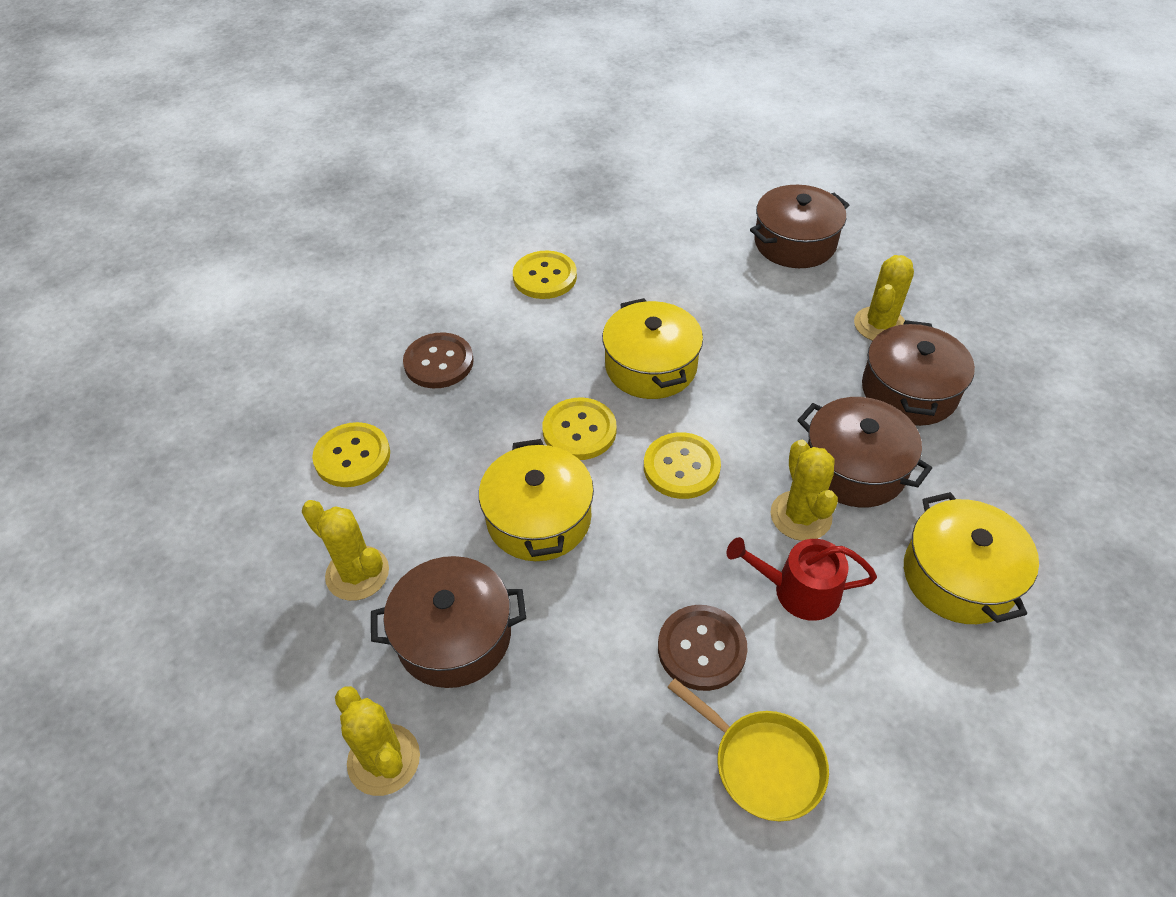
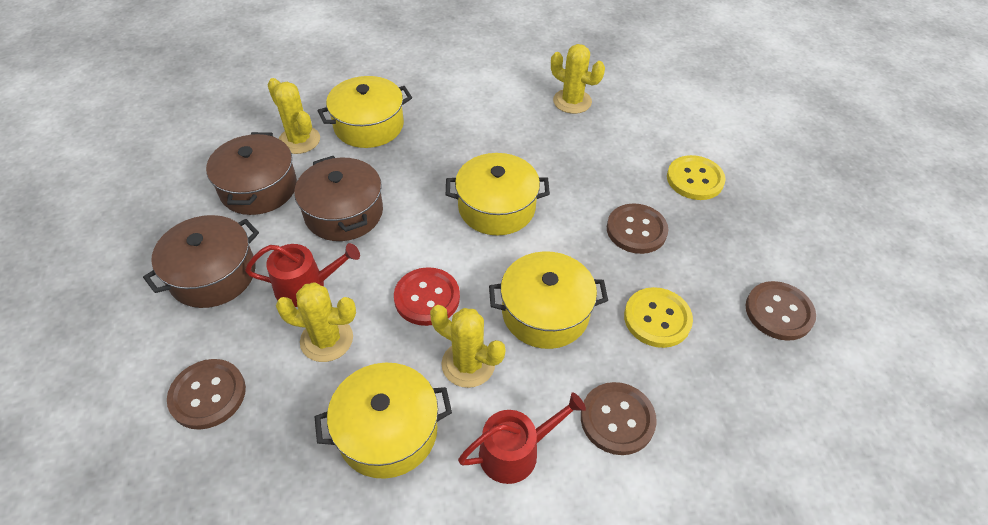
brown button: 2 -> 4
brown pot: 4 -> 3
red button: 0 -> 1
red watering can: 1 -> 2
yellow button: 4 -> 2
yellow pan: 1 -> 0
yellow pot: 3 -> 4

